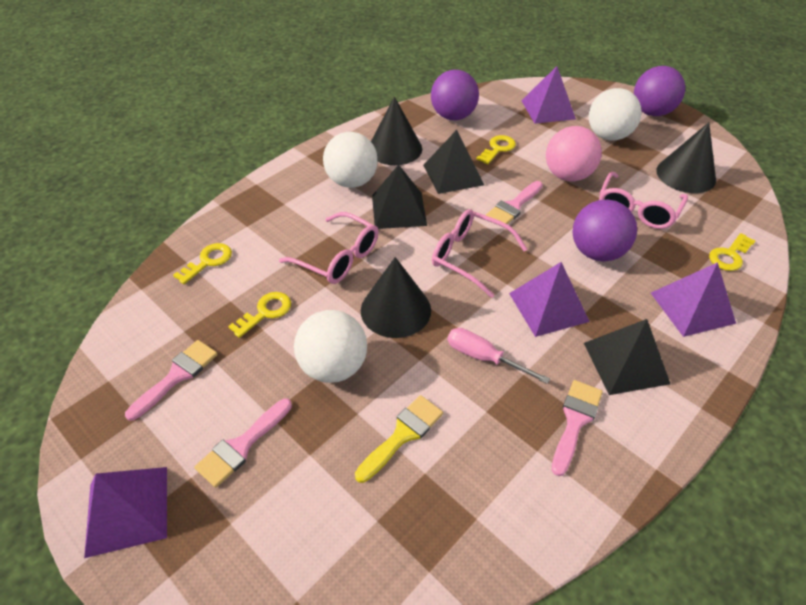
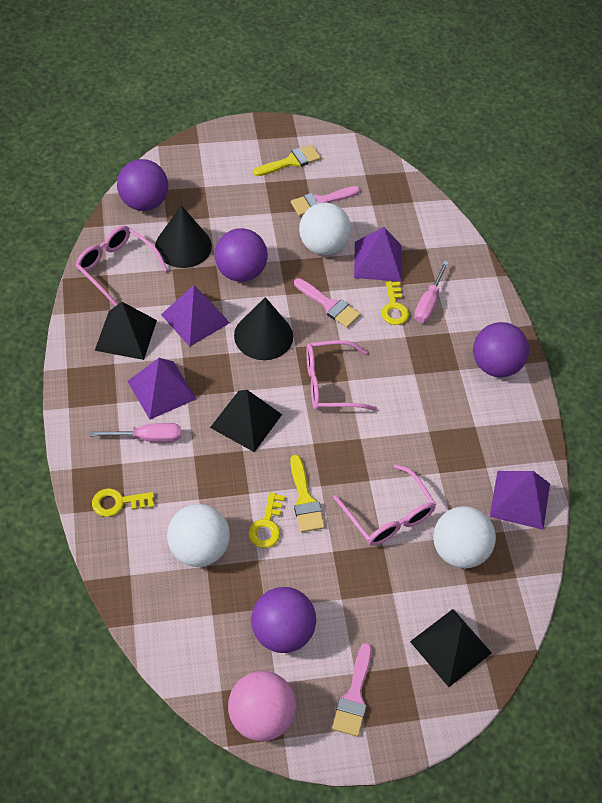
black cone: 3 -> 2
pink brush: 4 -> 3
pink screwdriver: 1 -> 2
purple ball: 3 -> 4
yellow brush: 1 -> 2
yellow key: 4 -> 3

